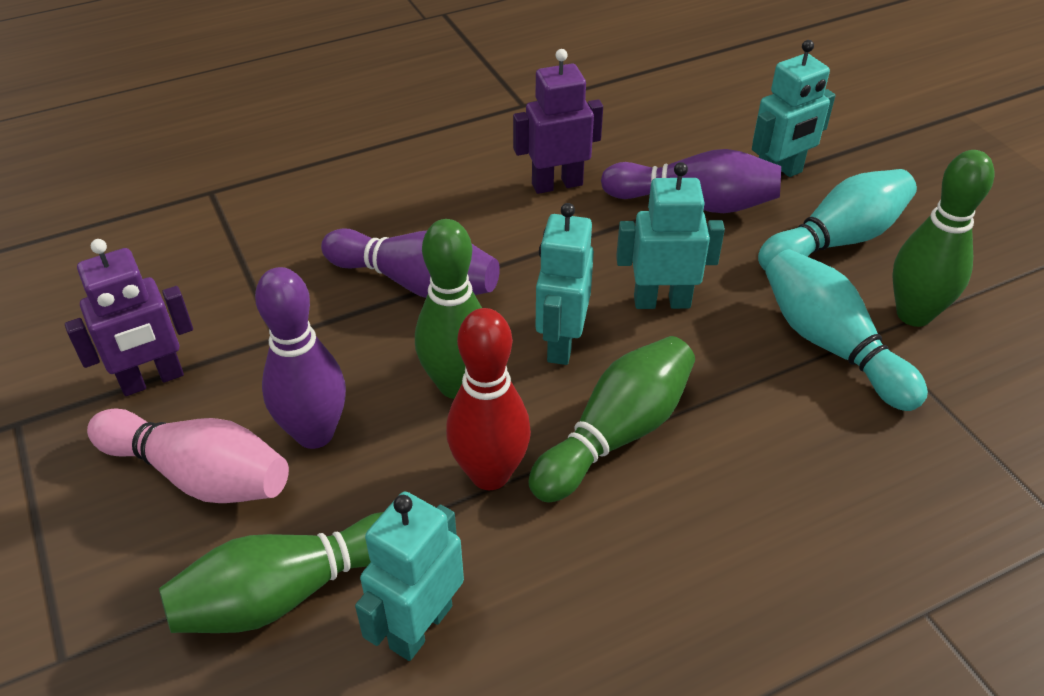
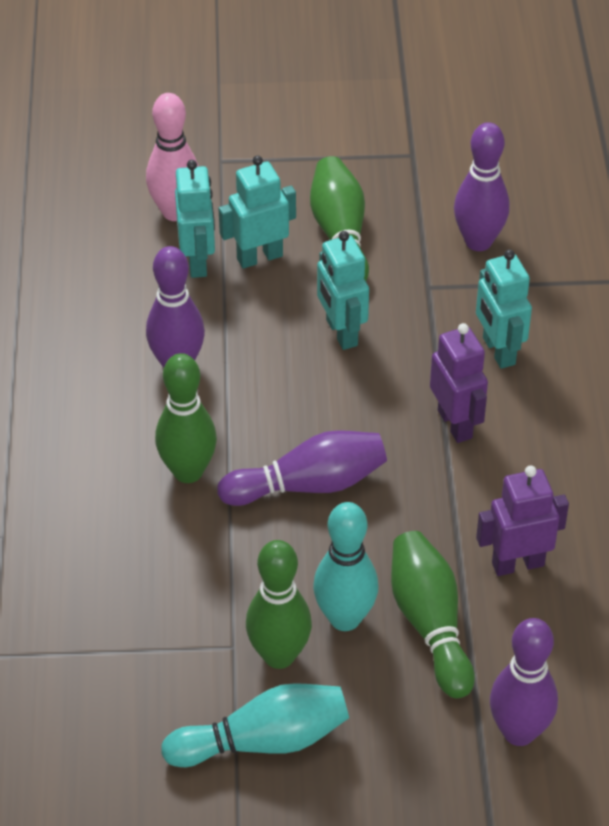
purple bowling pin: 3 -> 4
red bowling pin: 1 -> 0

